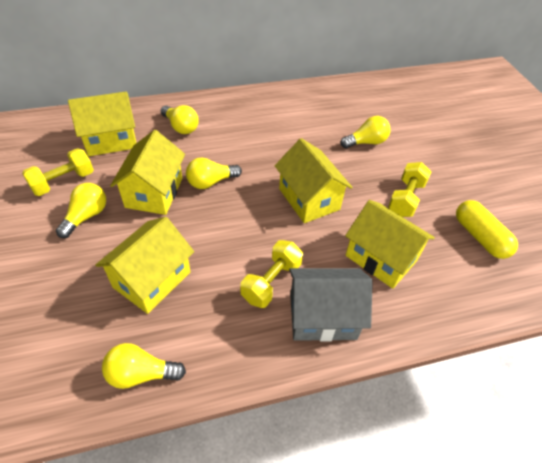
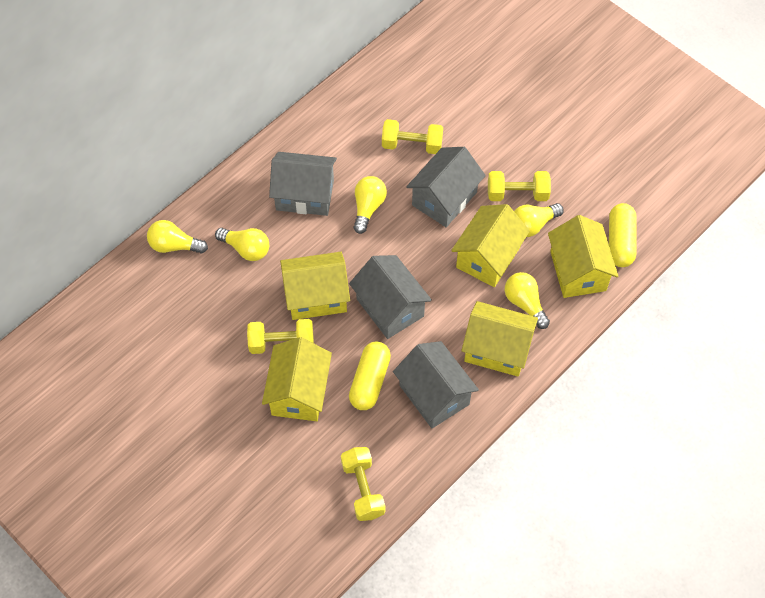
grey house: 1 -> 4
yellow capsule: 1 -> 2
yellow dumbbell: 3 -> 4

